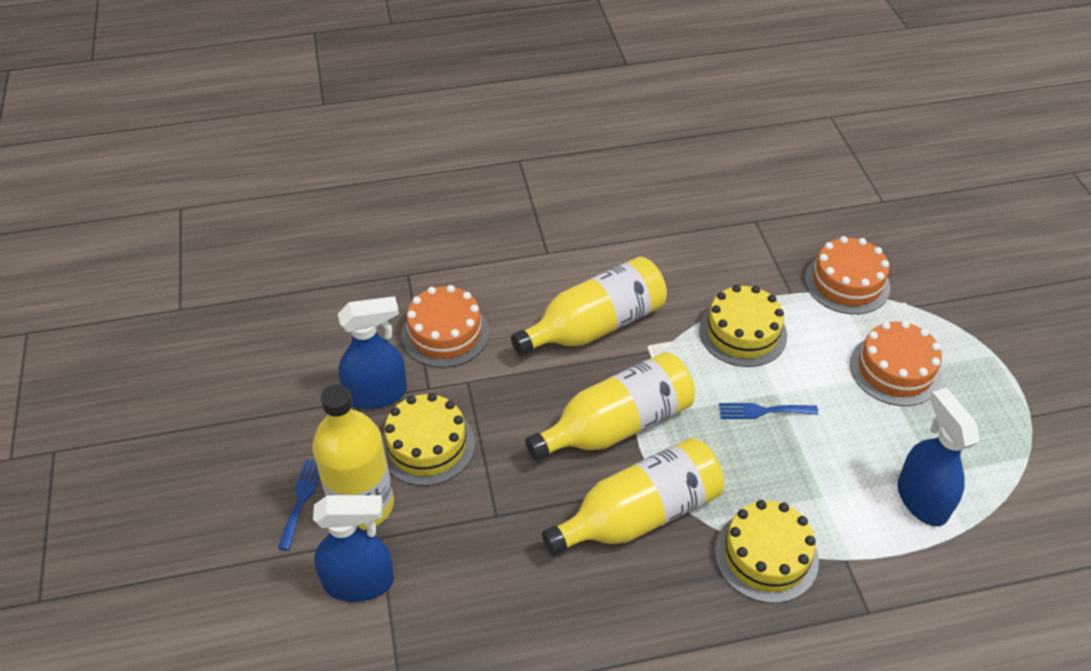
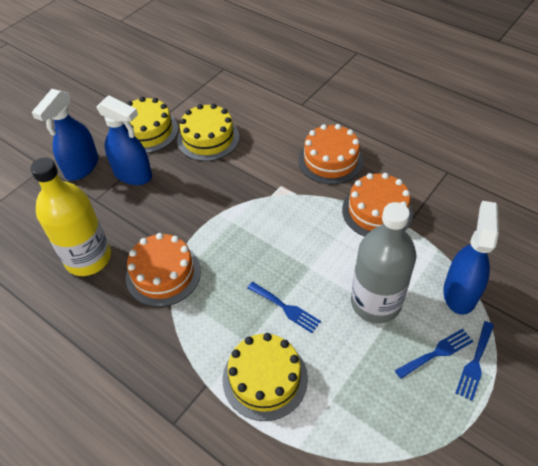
blue fork: 2 -> 3
grey bottle: 0 -> 1
yellow bottle: 4 -> 1

